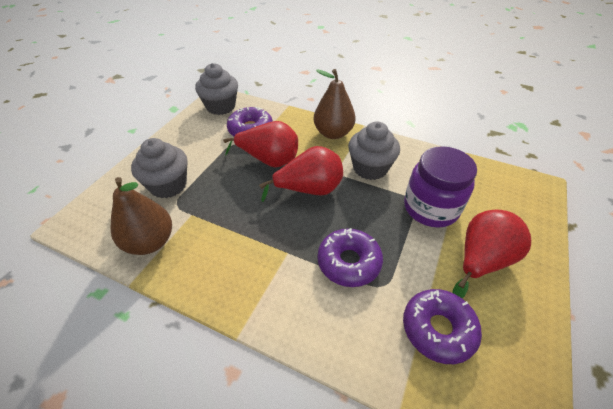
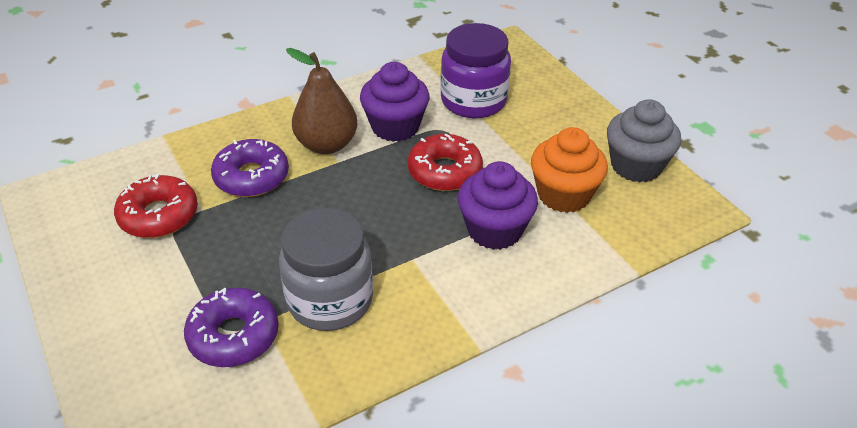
brown pear: 2 -> 1
grey cupcake: 3 -> 1
grey jar: 0 -> 1
orange cupcake: 0 -> 1
purple cupcake: 0 -> 2
purple donut: 3 -> 2
red donut: 0 -> 2
red pear: 3 -> 0

